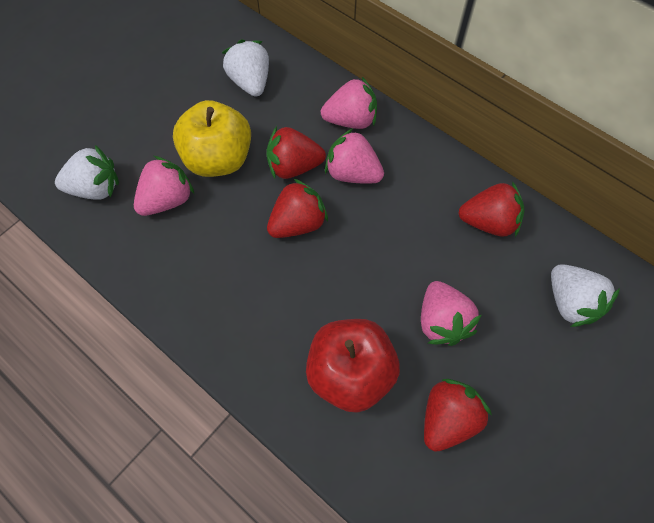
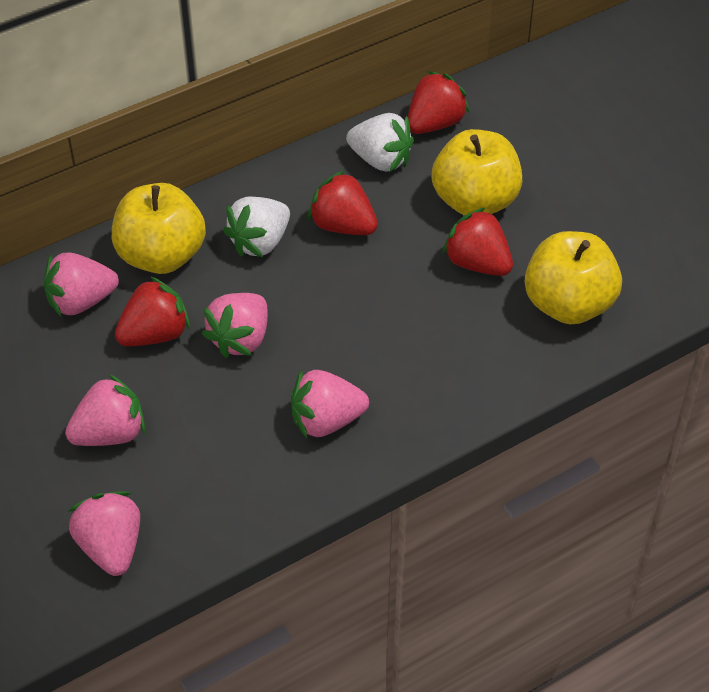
pink strawberry: 4 -> 5
red apple: 1 -> 0
white strawberry: 3 -> 2
yellow apple: 1 -> 3

